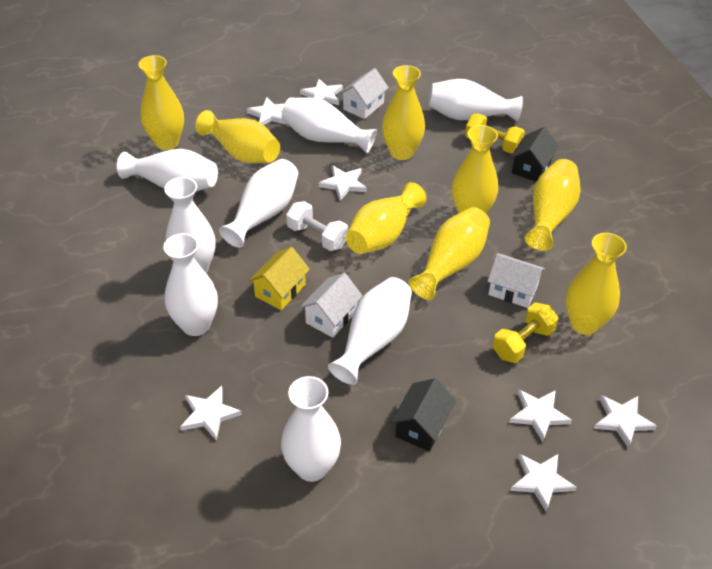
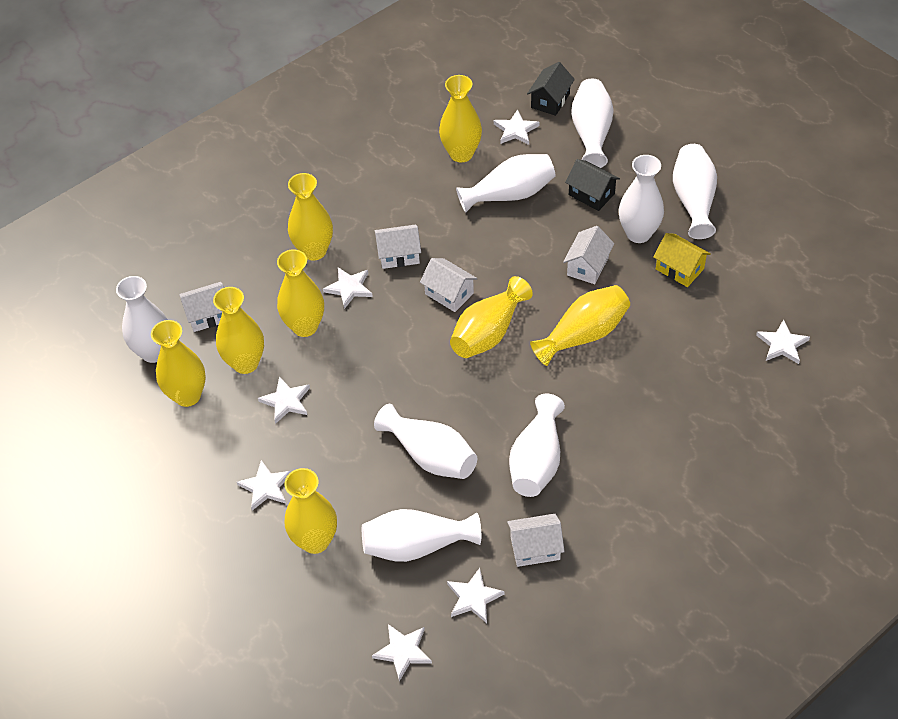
white dumbbell: 1 -> 0
white house: 3 -> 5
yellow dumbbell: 2 -> 0

